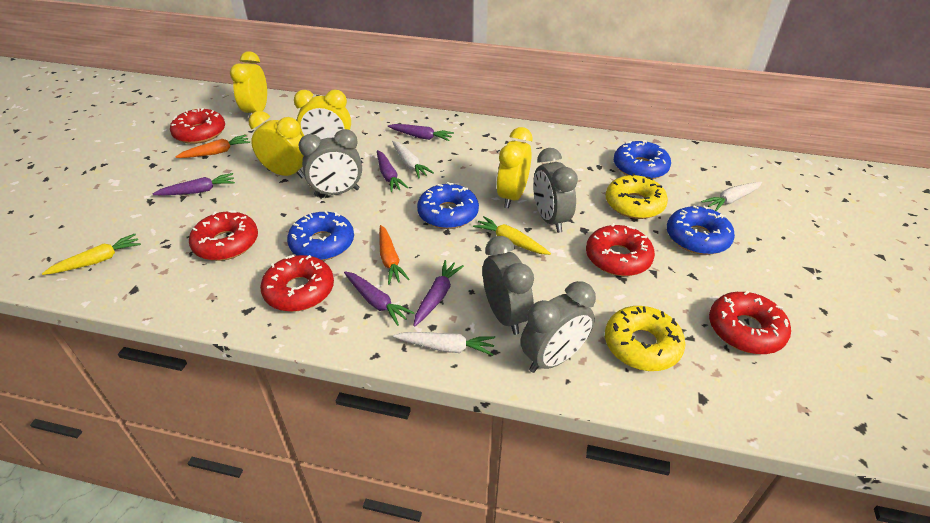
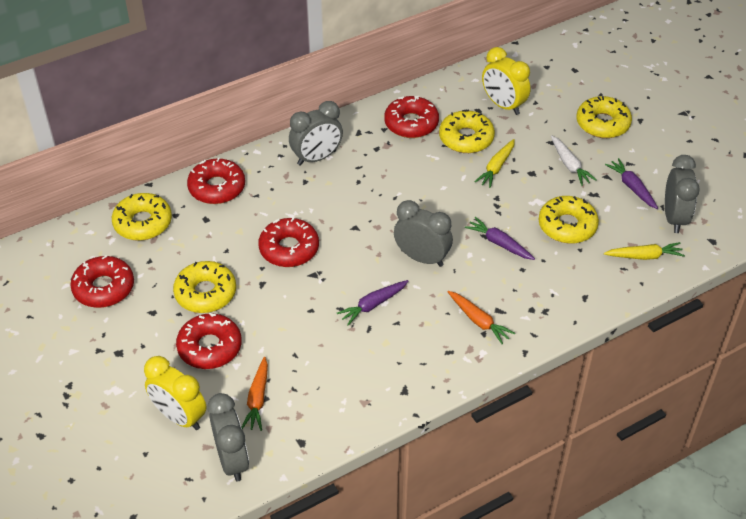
blue donut: 4 -> 0
purple carrot: 5 -> 3
white carrot: 3 -> 1
yellow clock: 4 -> 2
yellow donut: 2 -> 5

